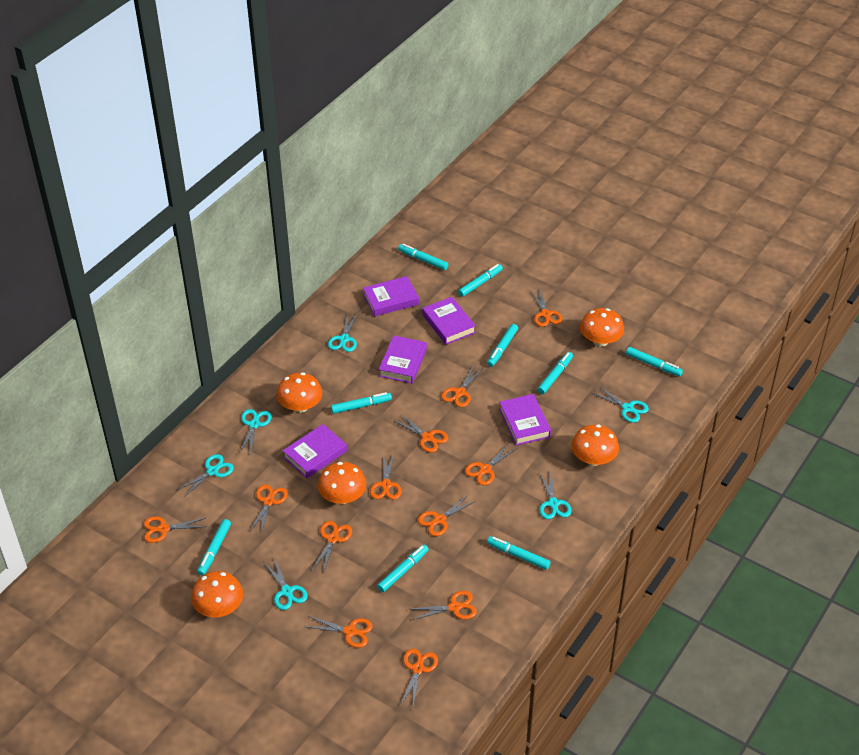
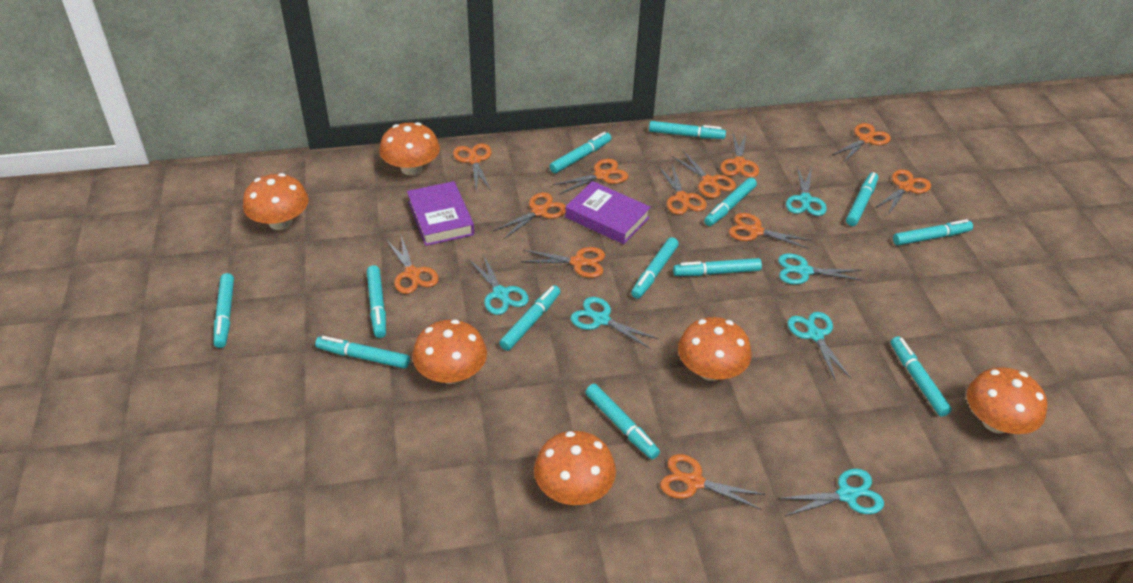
orange mushroom: 5 -> 6
purple book: 5 -> 2
turquoise marker: 9 -> 13

